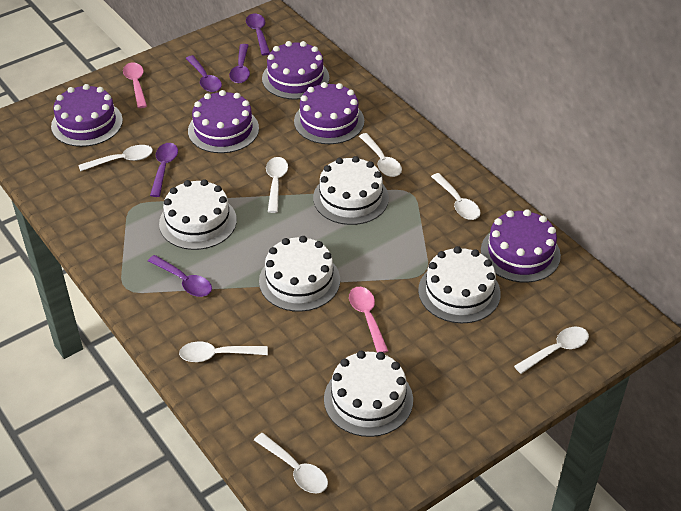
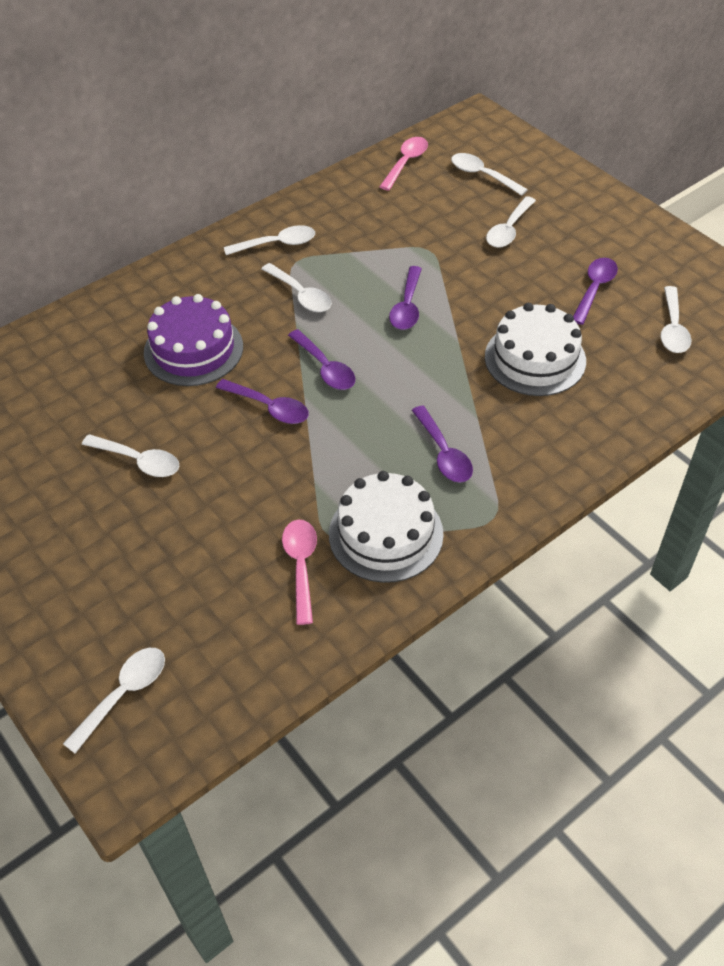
purple cake: 5 -> 1
white cake: 5 -> 2

